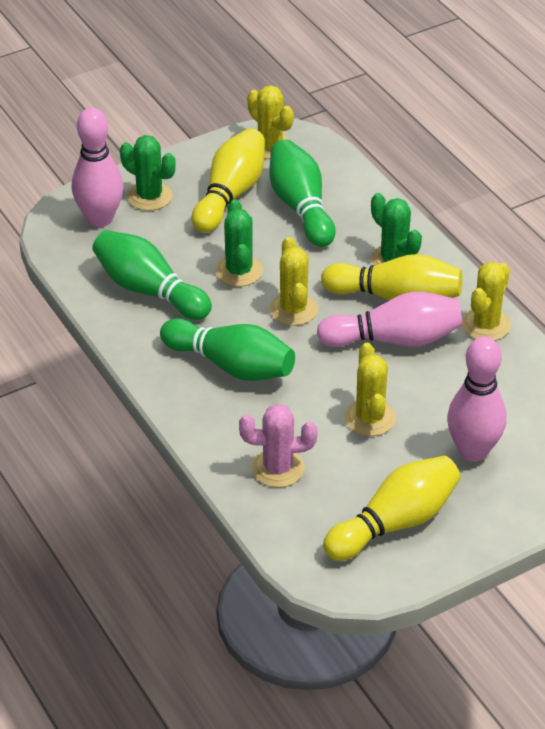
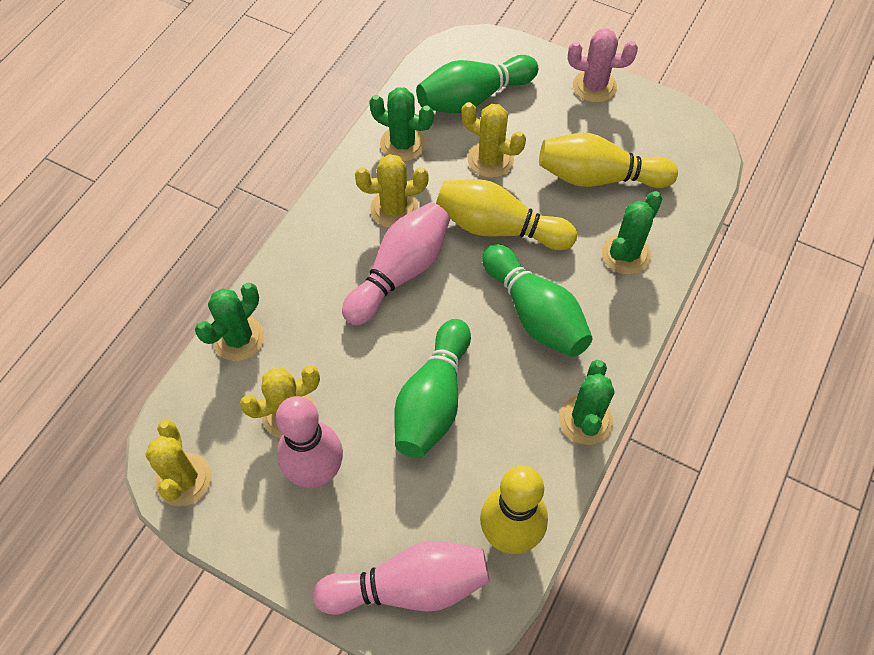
green cactus: 3 -> 4

